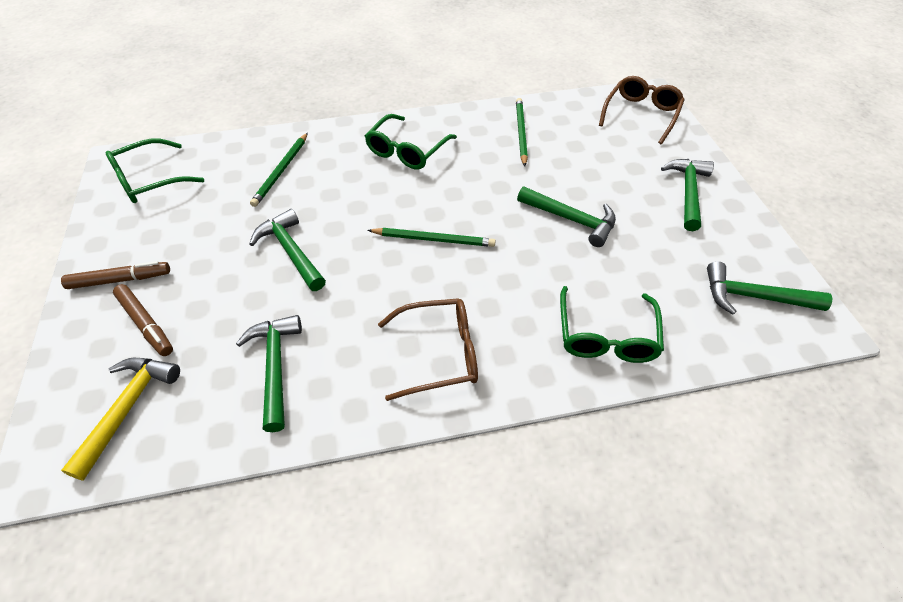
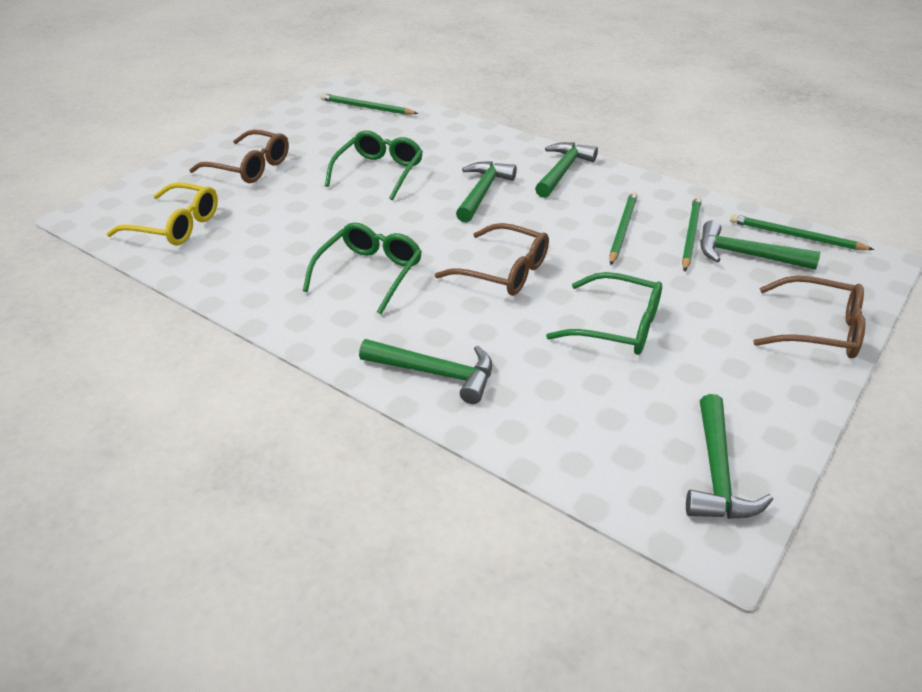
brown glasses: 2 -> 3
brown marker: 2 -> 0
green pencil: 3 -> 4
yellow glasses: 0 -> 1
yellow hammer: 1 -> 0

